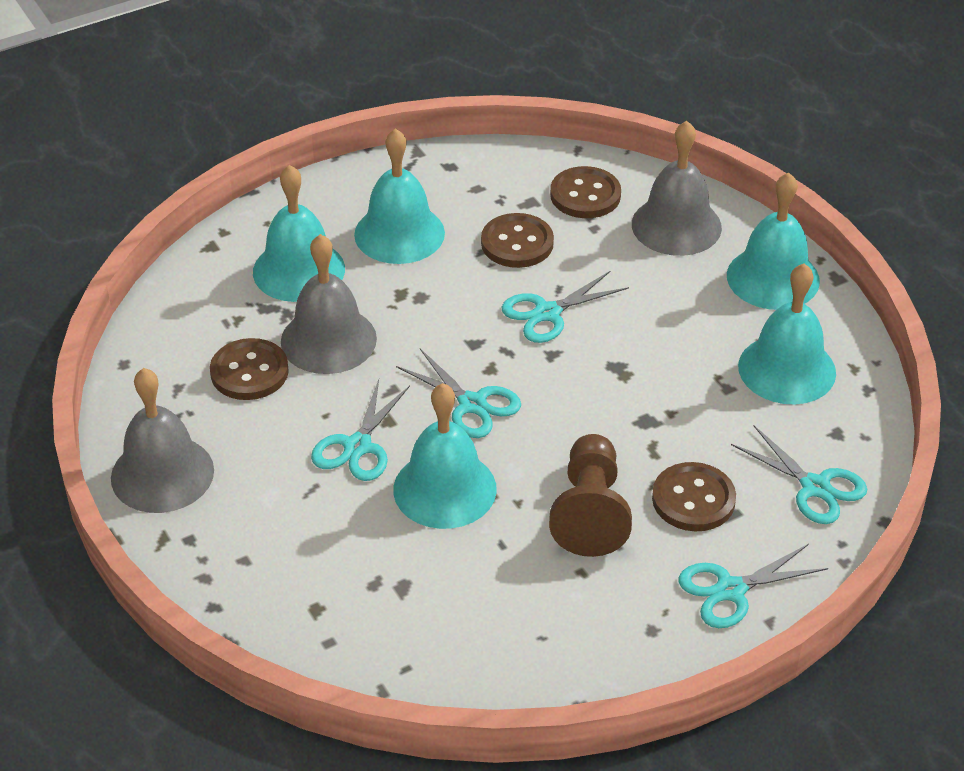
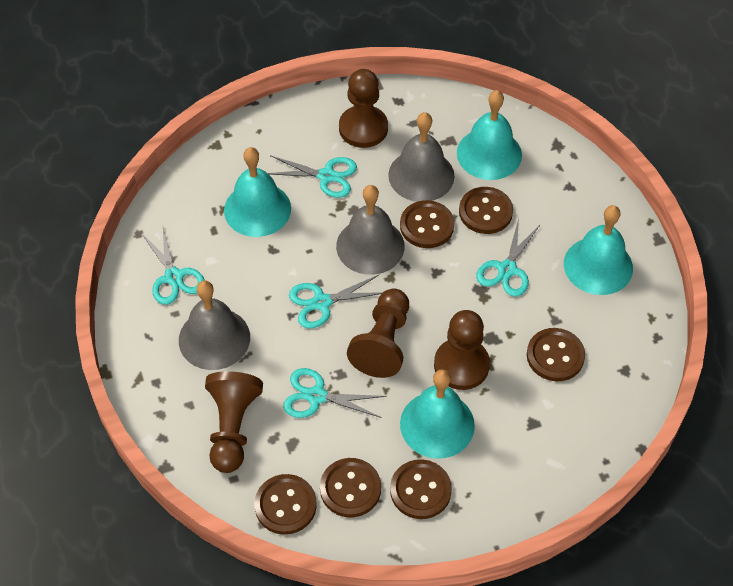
brown button: 4 -> 6
brown pawn: 1 -> 4
turquoise bell: 5 -> 4

